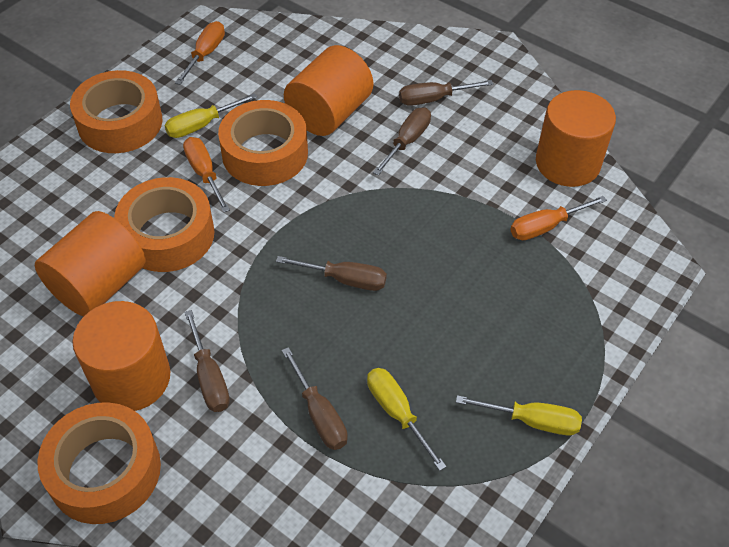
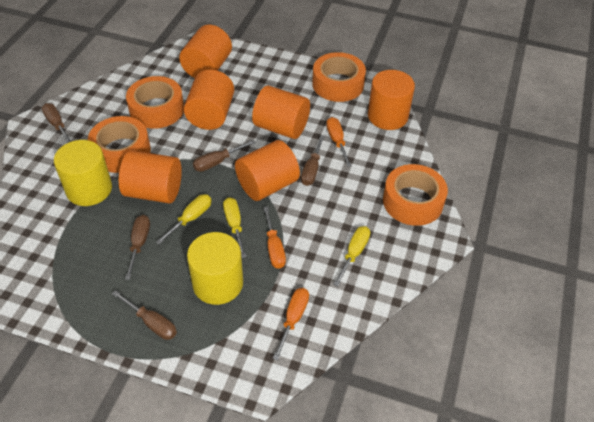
orange cylinder: 4 -> 6
yellow cylinder: 0 -> 2

